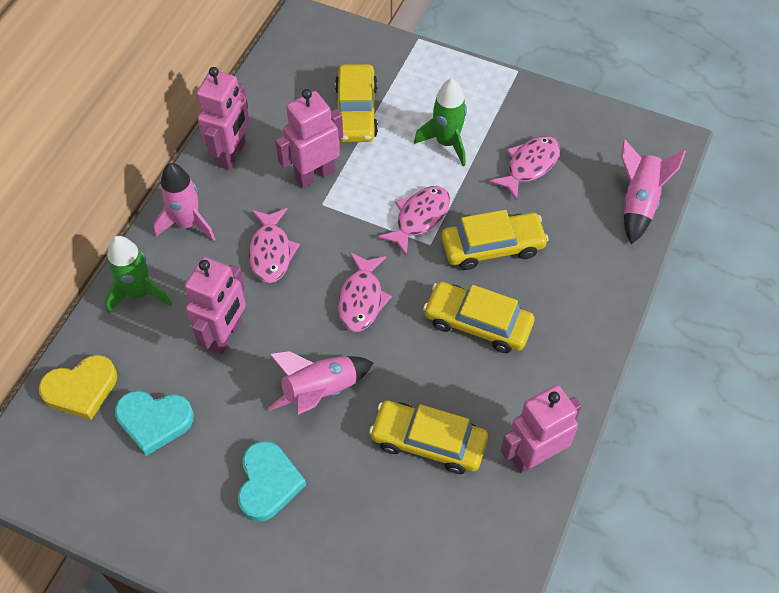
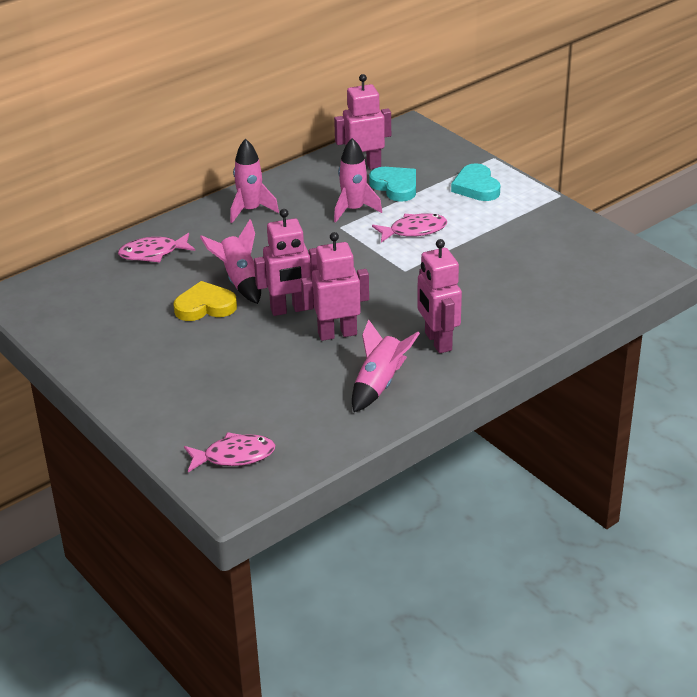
green rocket: 2 -> 0
pink fish: 4 -> 3
pink rocket: 3 -> 4
yellow car: 4 -> 0

